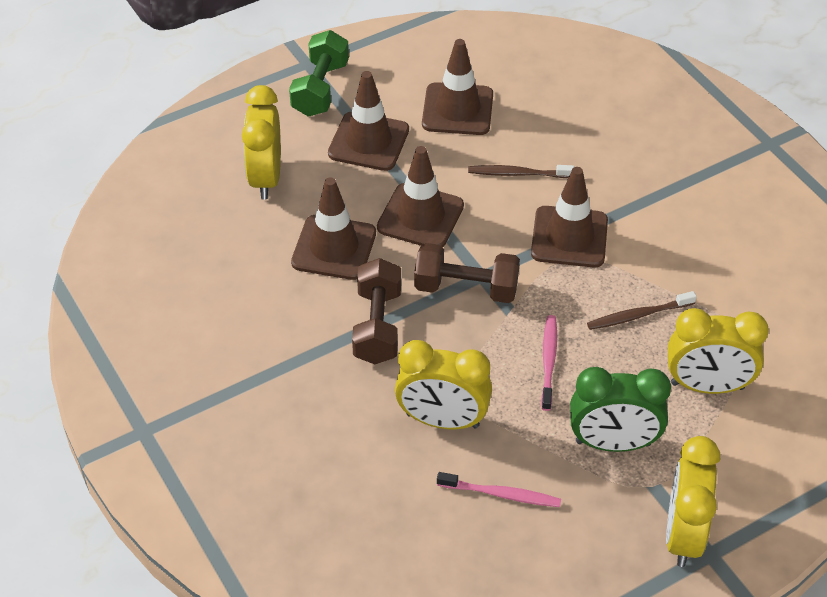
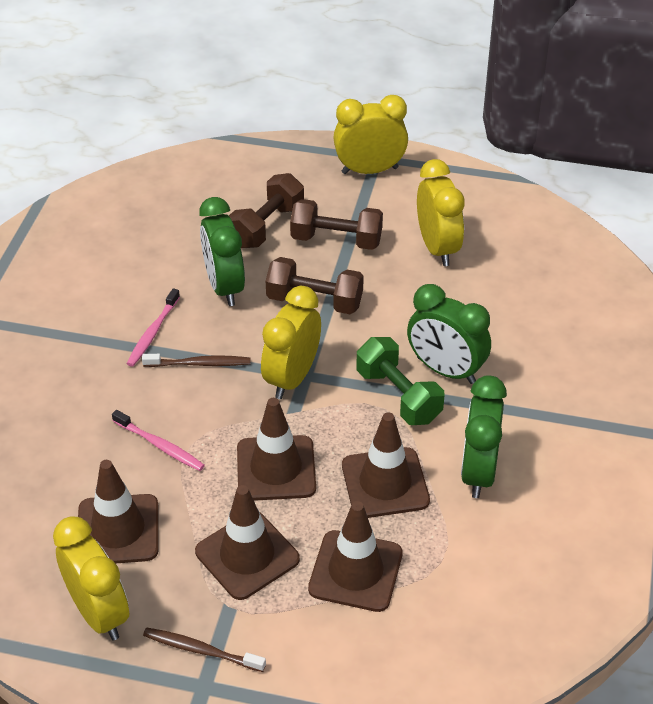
brown dumbbell: 2 -> 3
green clock: 1 -> 3

